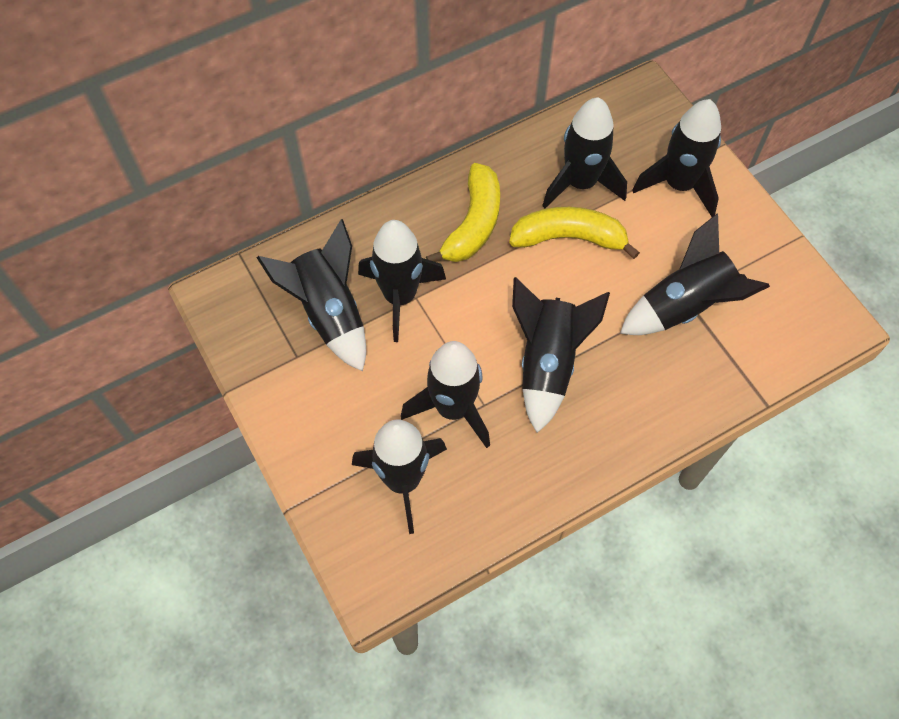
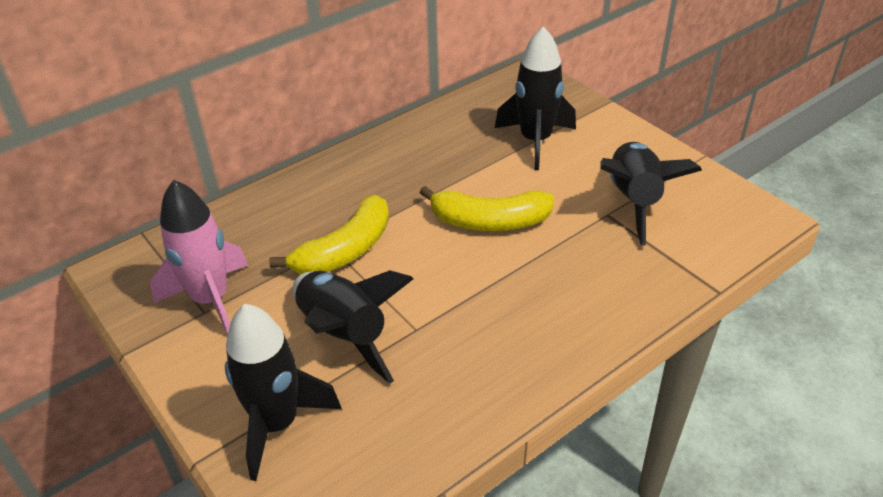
black rocket: 8 -> 4
pink rocket: 0 -> 1

